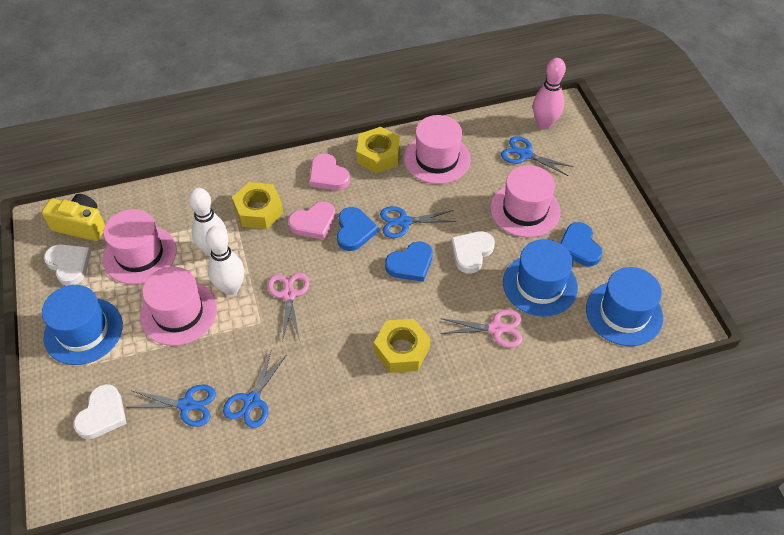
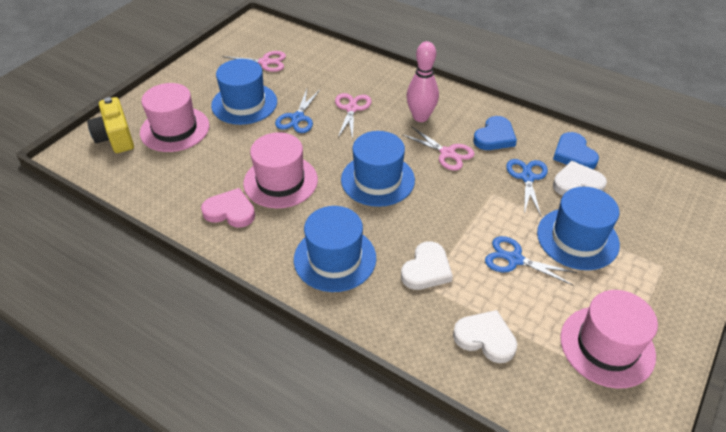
blue hat: 3 -> 4
blue heart: 3 -> 2
blue scissors: 4 -> 3
pink hat: 4 -> 3
pink heart: 2 -> 1
pink scissors: 2 -> 3
white bowling pin: 2 -> 0
yellow nut: 3 -> 0

